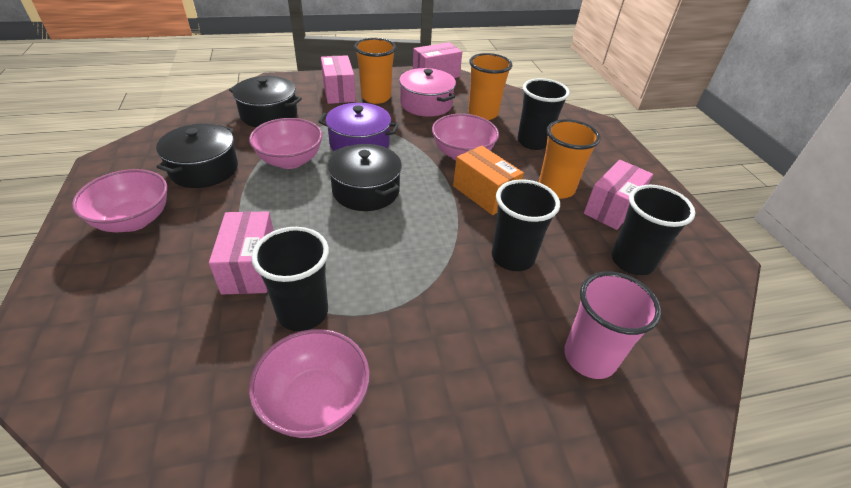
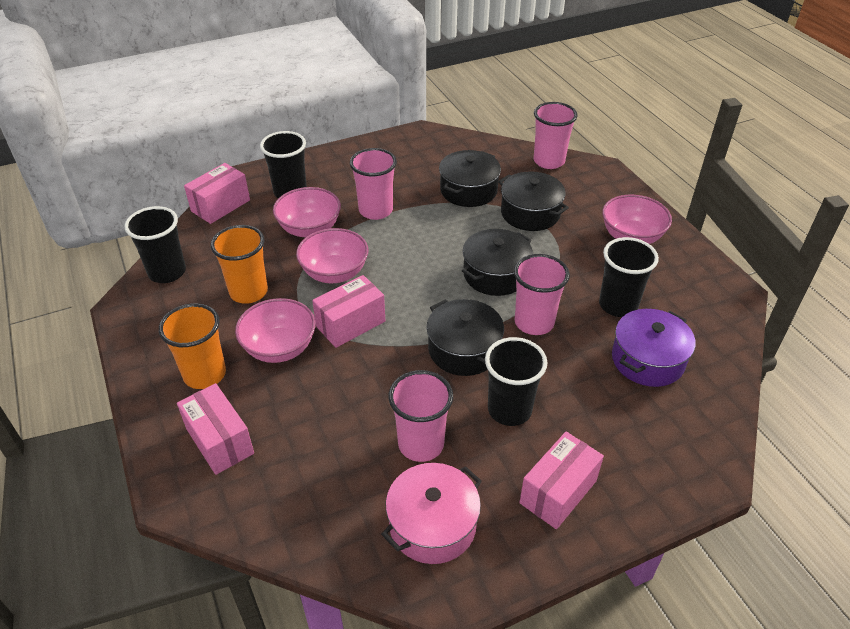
black pot: 3 -> 4
orange box: 1 -> 0
orange cup: 3 -> 2
pink cup: 1 -> 4

